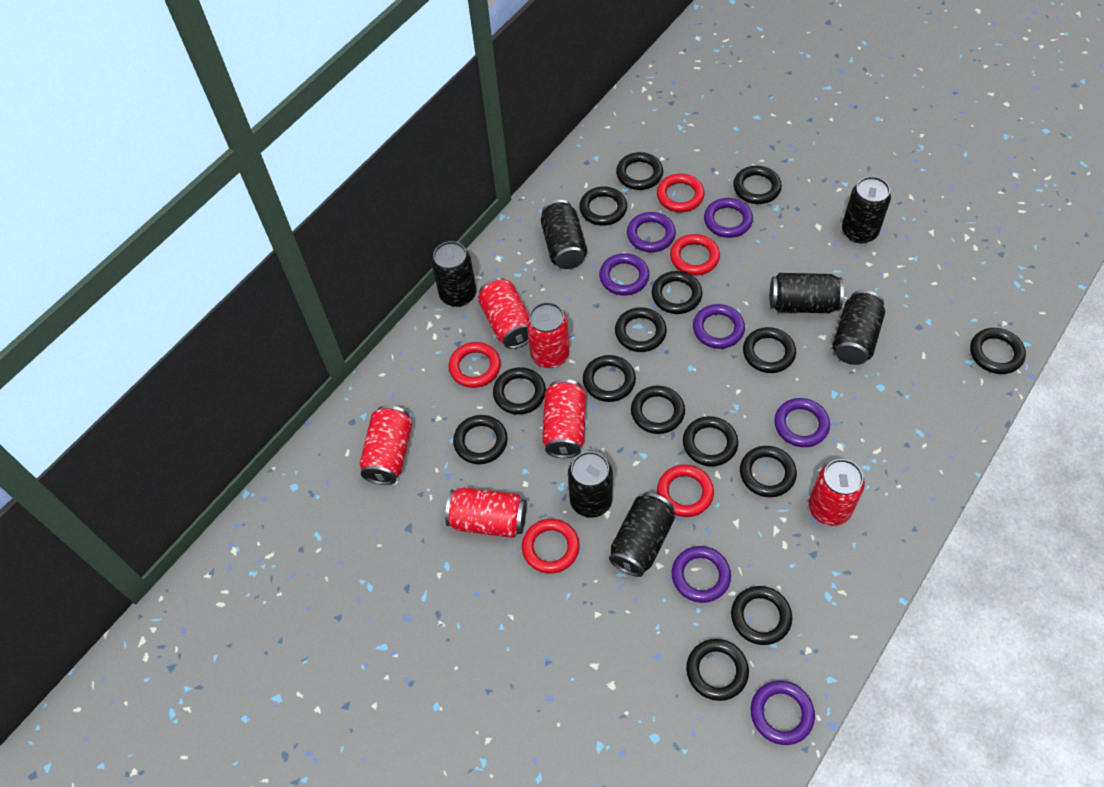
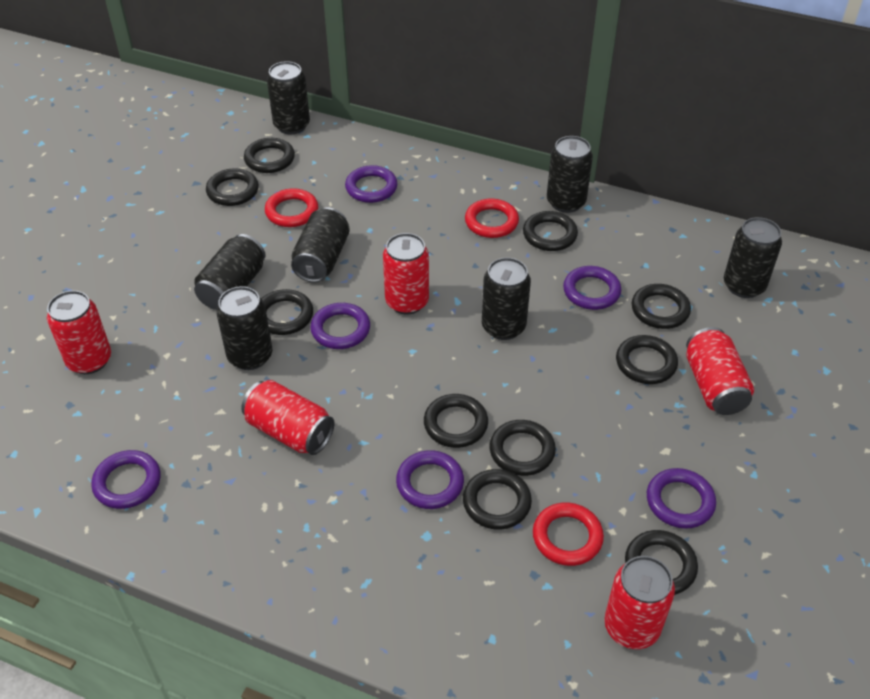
black ring: 15 -> 10
purple ring: 7 -> 6
red can: 6 -> 5
red ring: 5 -> 3

